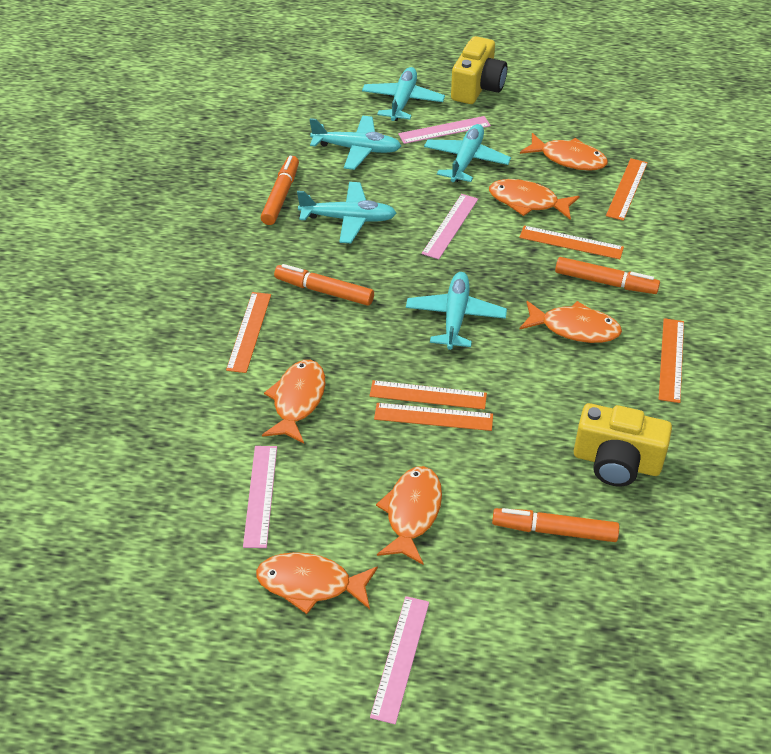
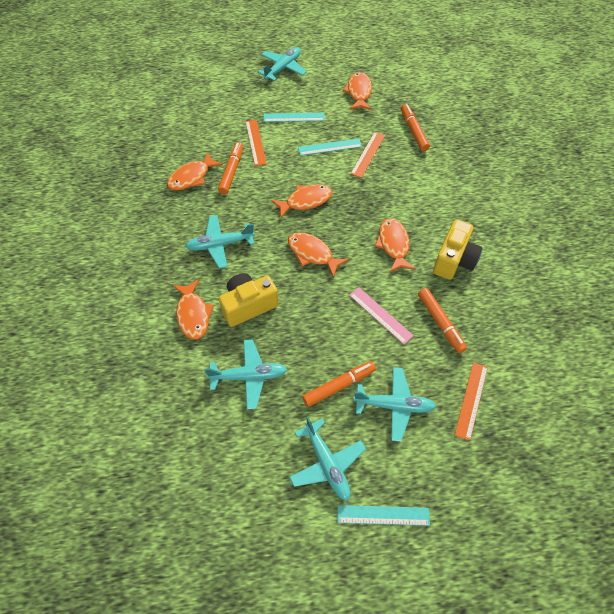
orange ruler: 6 -> 3
pink ruler: 4 -> 1
turquoise ruler: 0 -> 3

